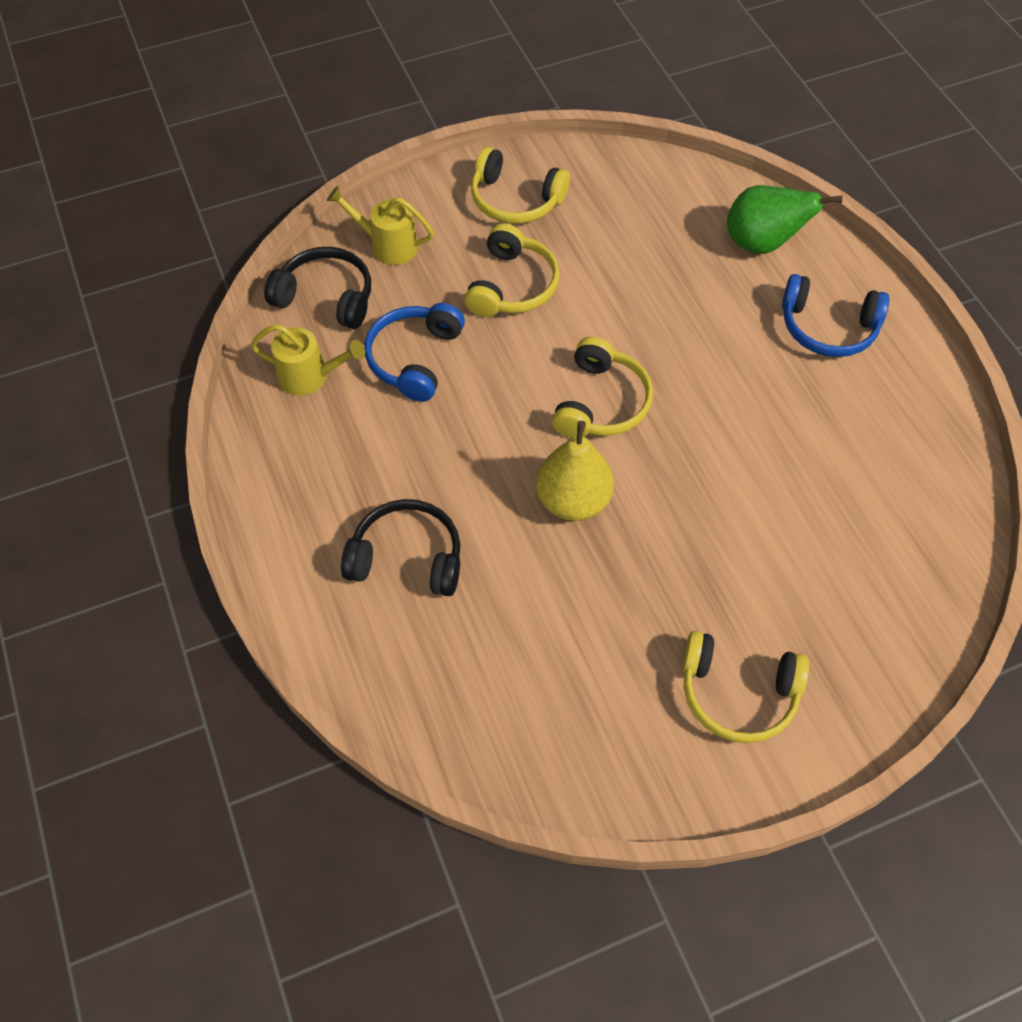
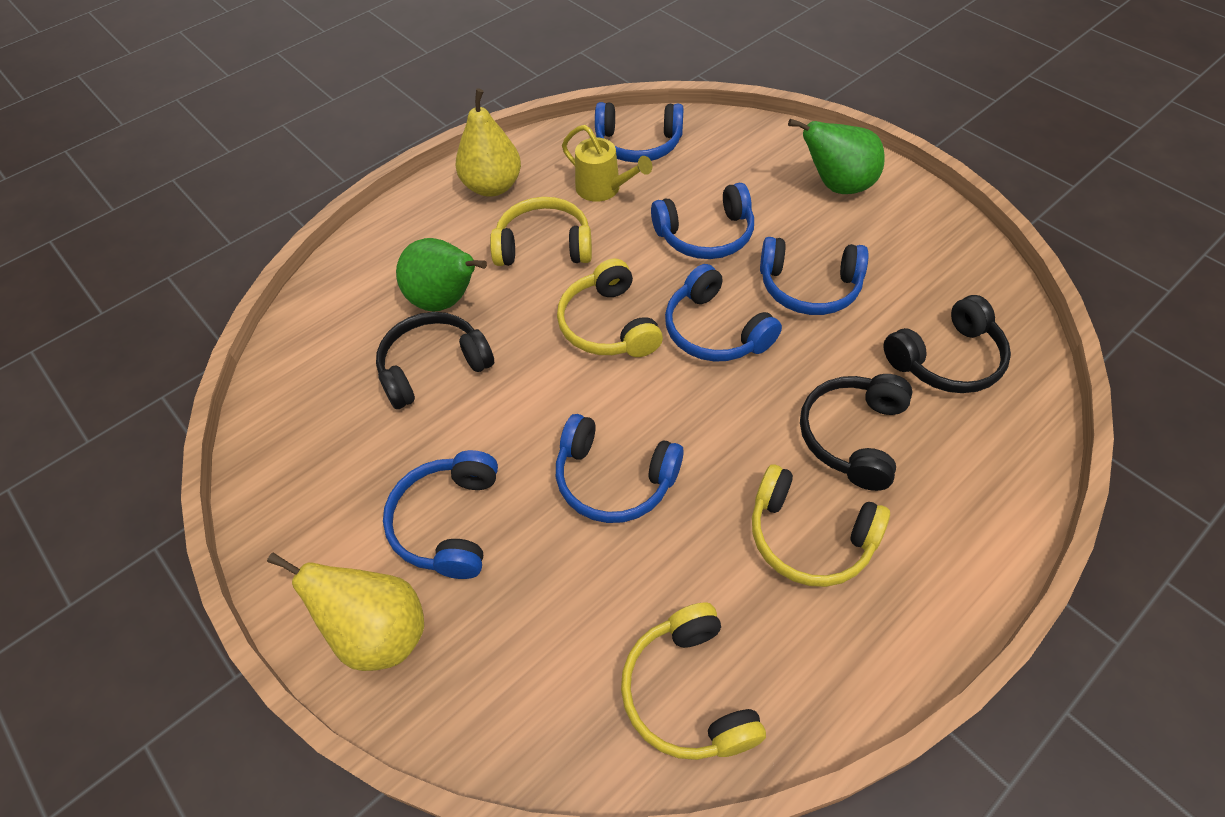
black headphones: 2 -> 3
blue headphones: 2 -> 6
green pear: 1 -> 2
yellow pear: 1 -> 2
yellow watering can: 2 -> 1

